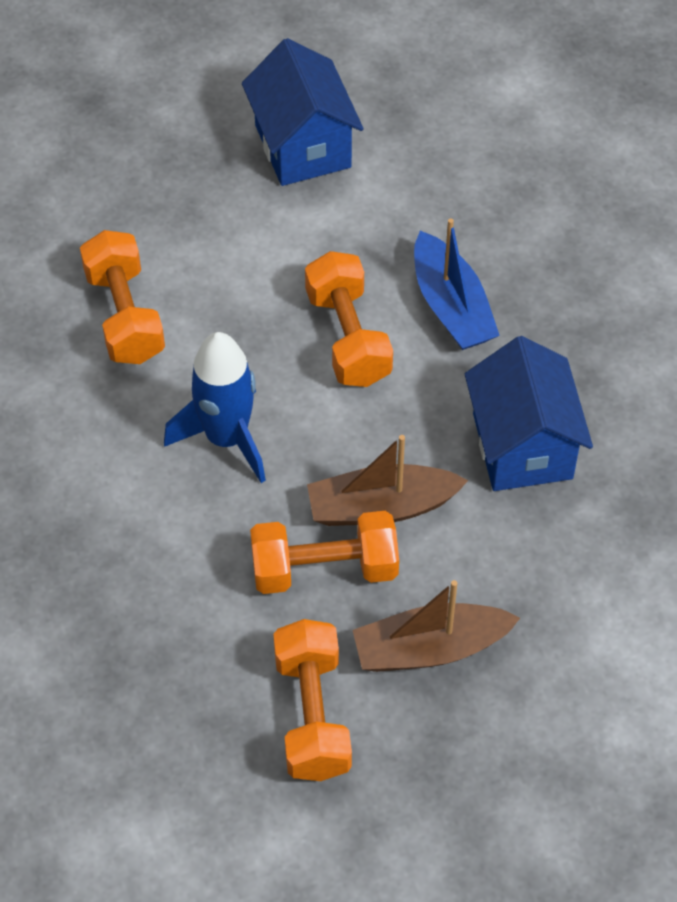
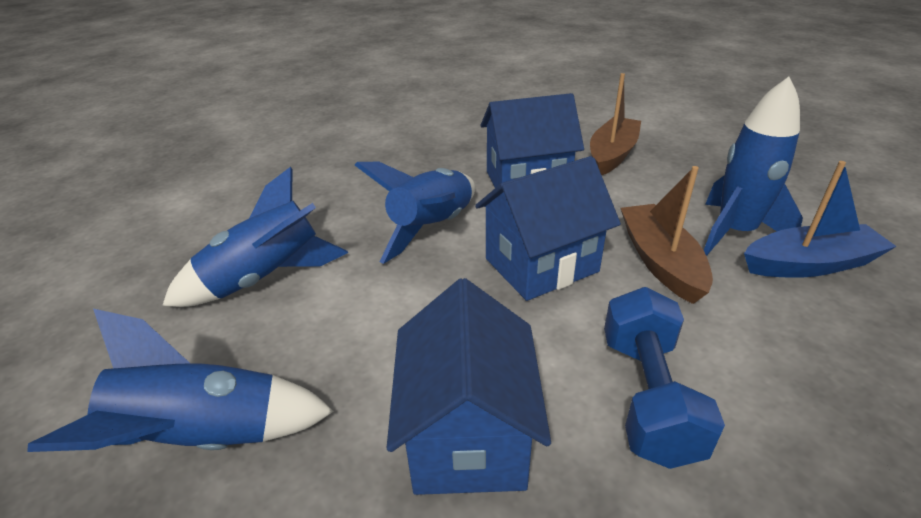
blue dumbbell: 0 -> 1
blue house: 2 -> 3
blue rocket: 1 -> 4
orange dumbbell: 4 -> 0

